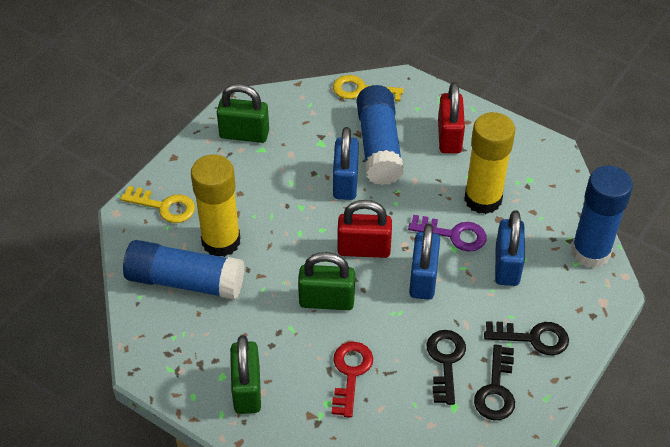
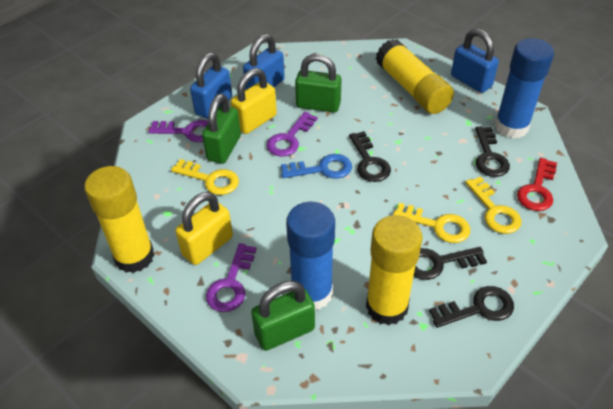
black key: 3 -> 4
blue glue stick: 3 -> 2
blue key: 0 -> 1
purple key: 1 -> 3
red padlock: 2 -> 0
yellow glue stick: 2 -> 3
yellow key: 2 -> 3
yellow padlock: 0 -> 2

